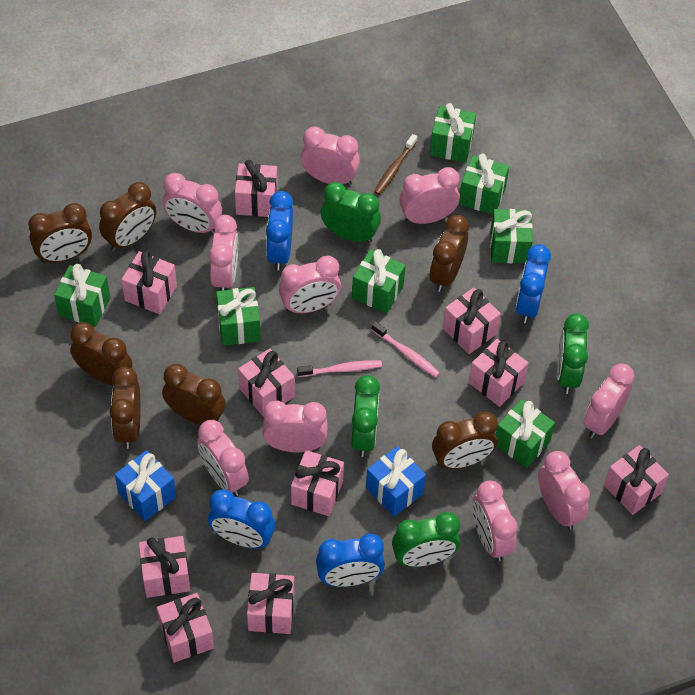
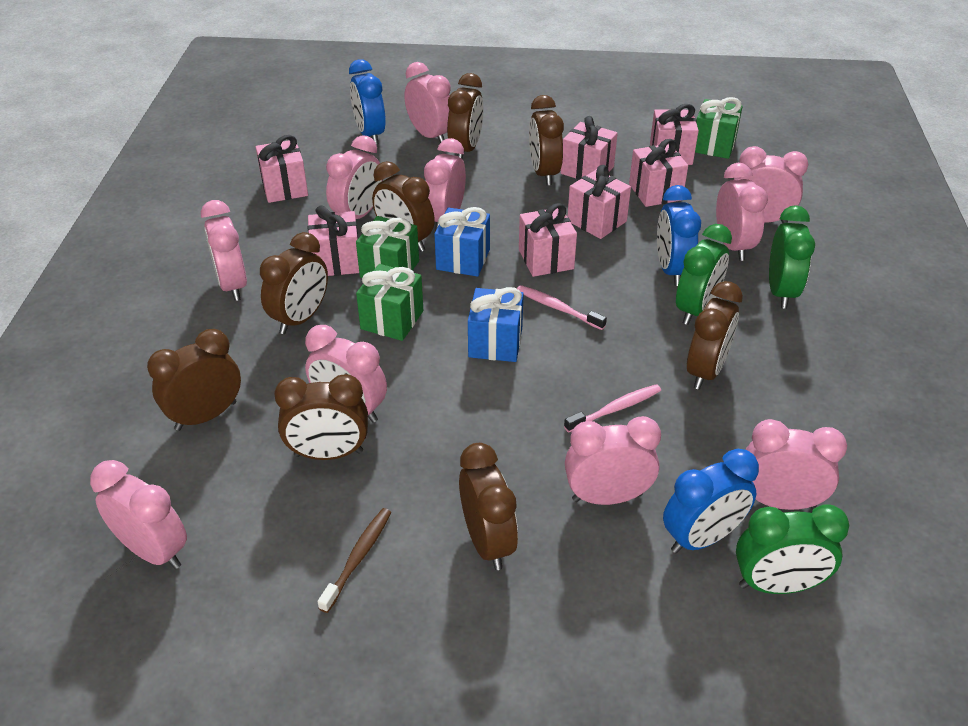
blue clock: 4 -> 3
brown clock: 7 -> 8
green clock: 4 -> 3
green gift: 7 -> 3
pink gift: 10 -> 7

